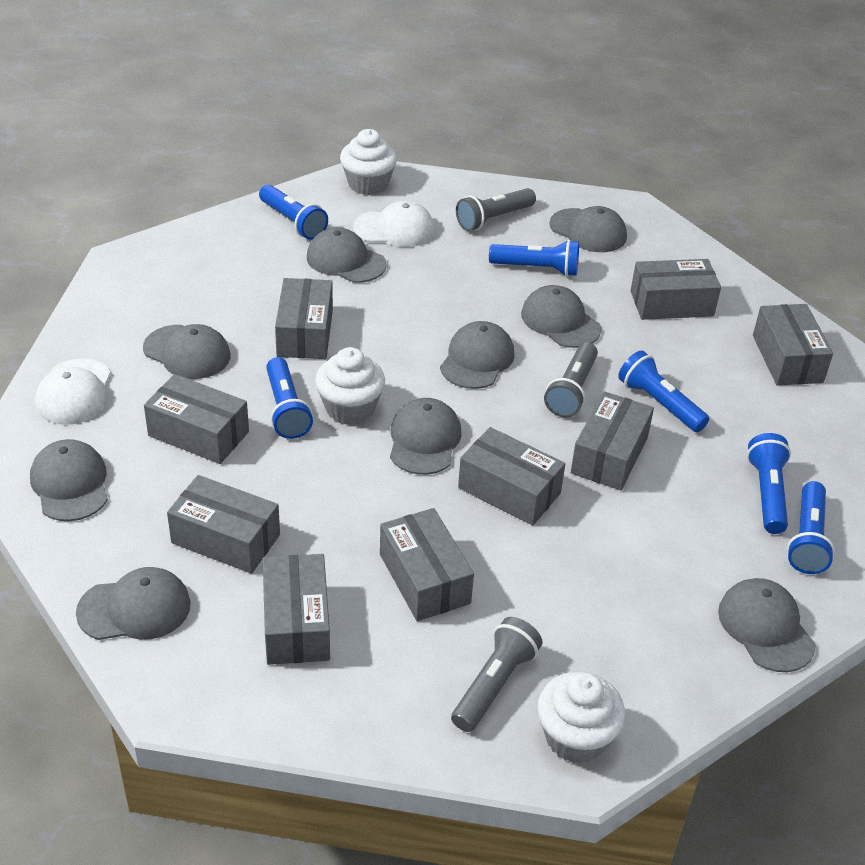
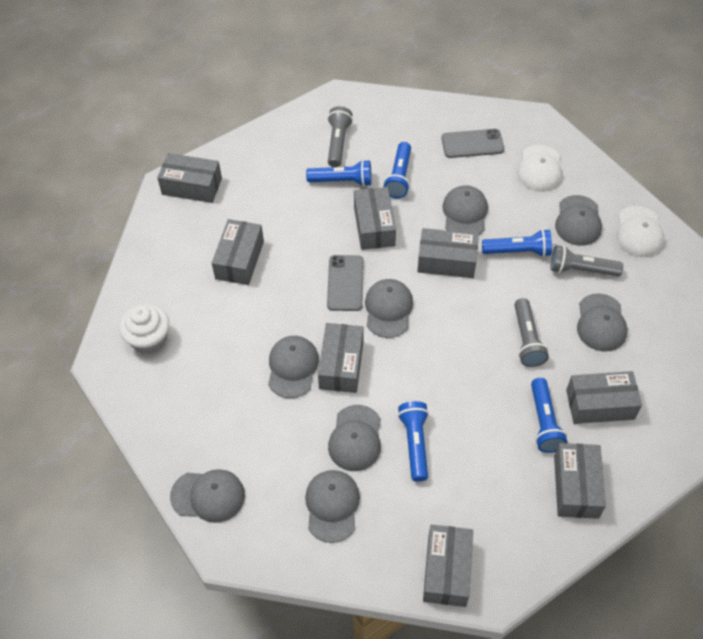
blue flashlight: 6 -> 5
grey box: 9 -> 8
grey cap: 9 -> 8
grey phone: 0 -> 2
white cupcake: 3 -> 1

